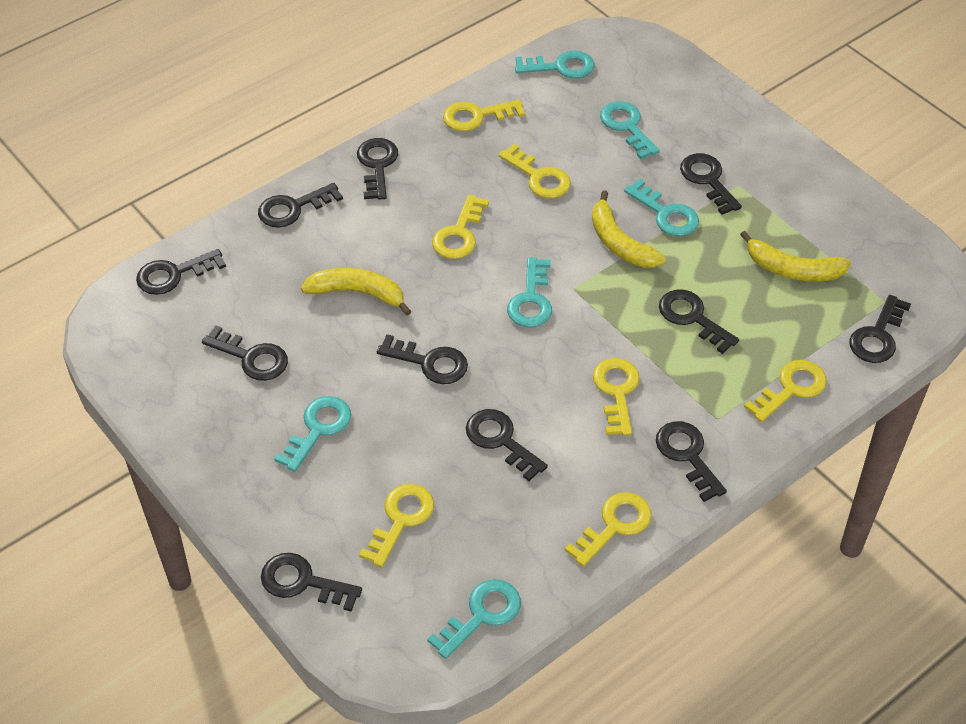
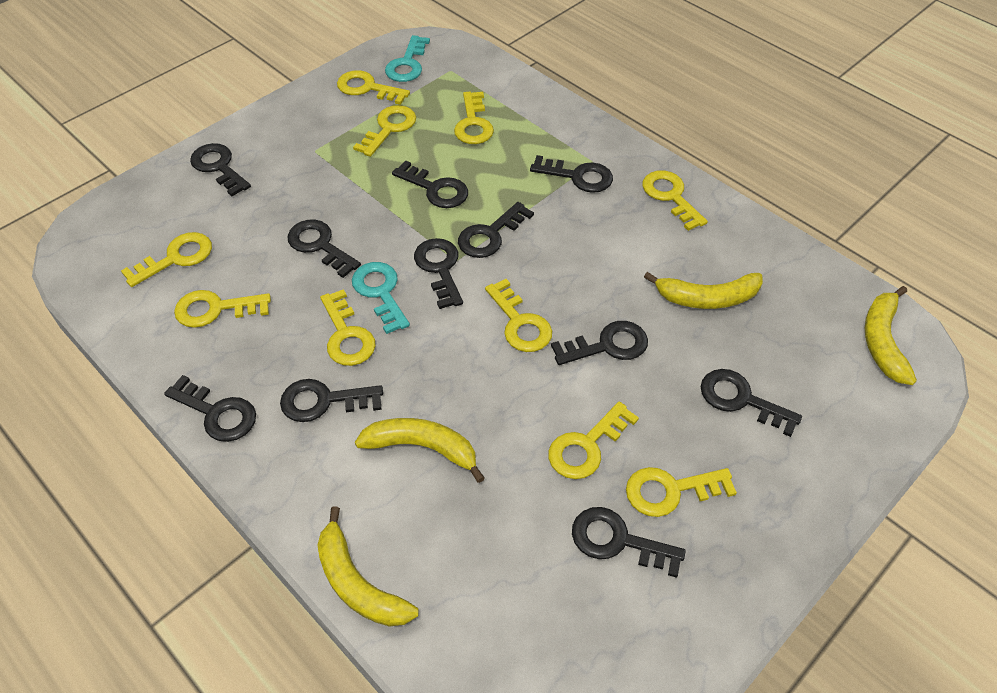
turquoise key: 6 -> 2
yellow banana: 3 -> 4
yellow key: 7 -> 10

